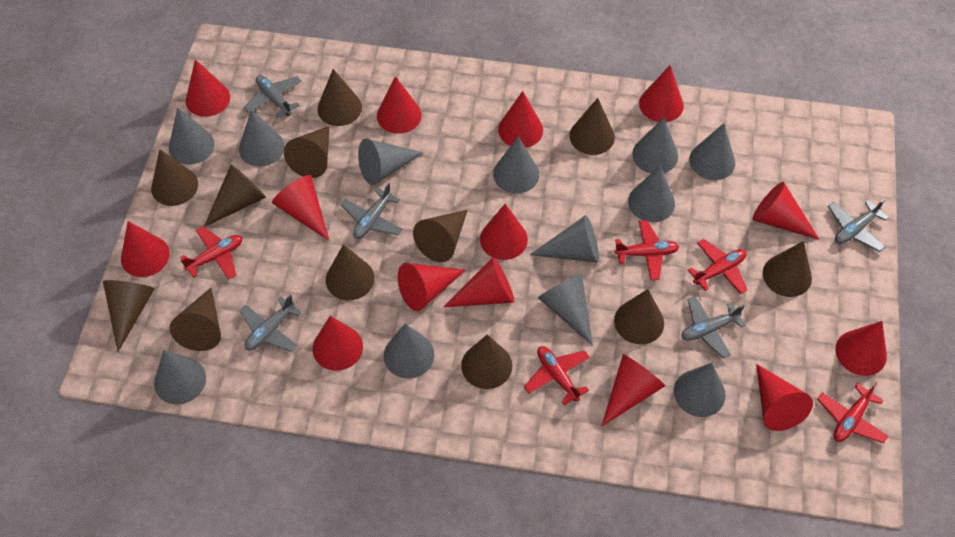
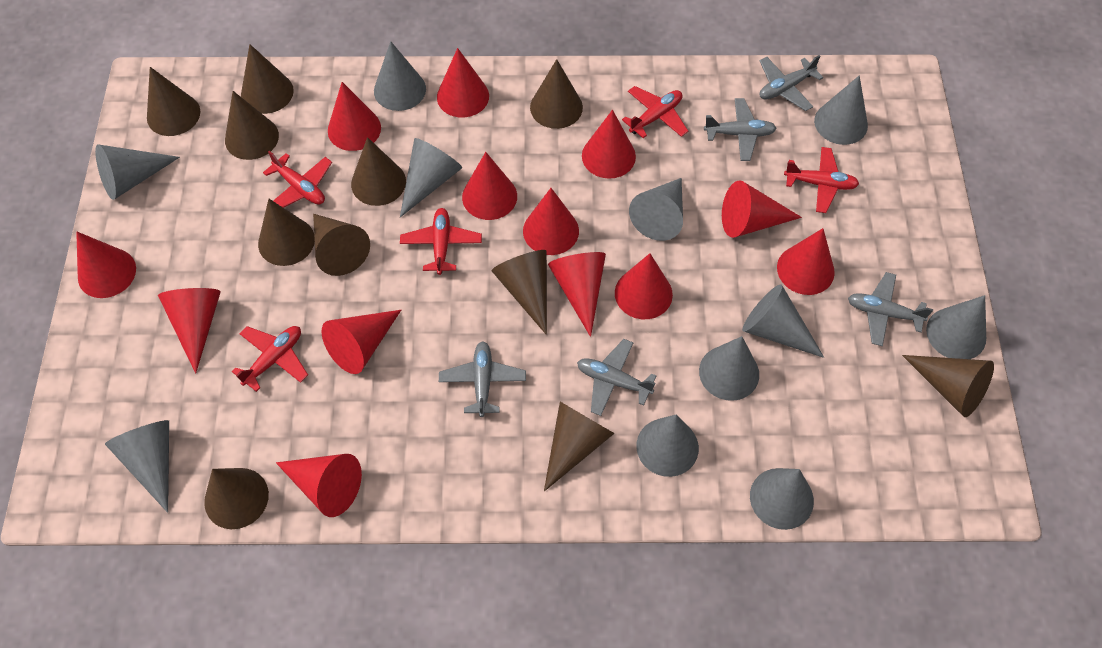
brown cone: 12 -> 11
grey cone: 12 -> 11
red cone: 14 -> 13

